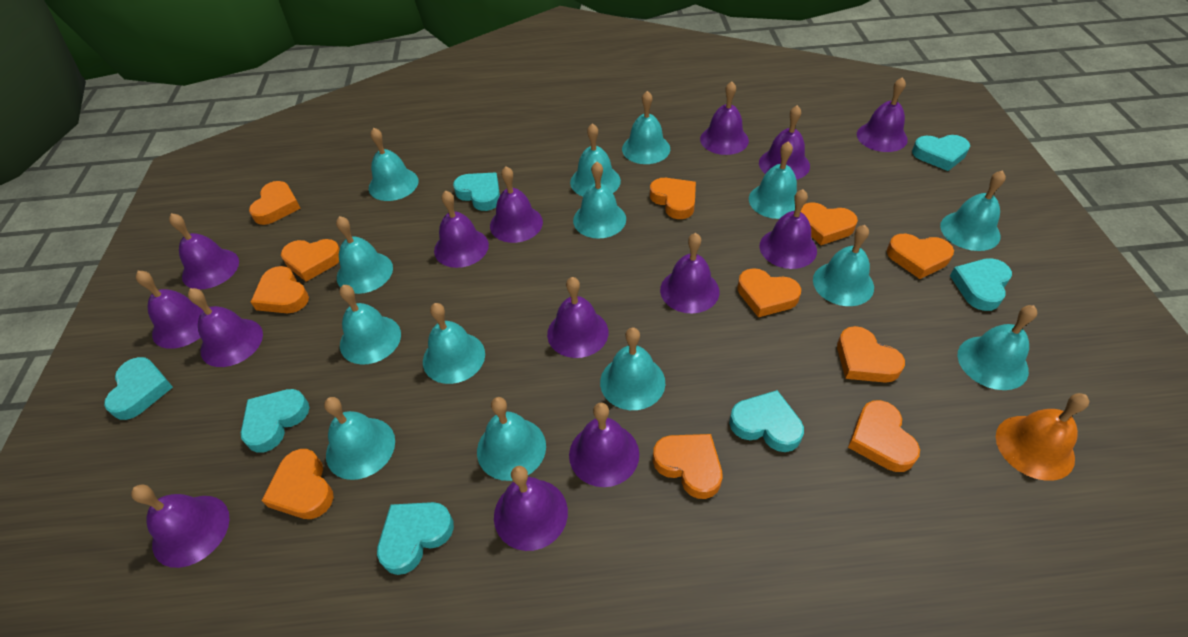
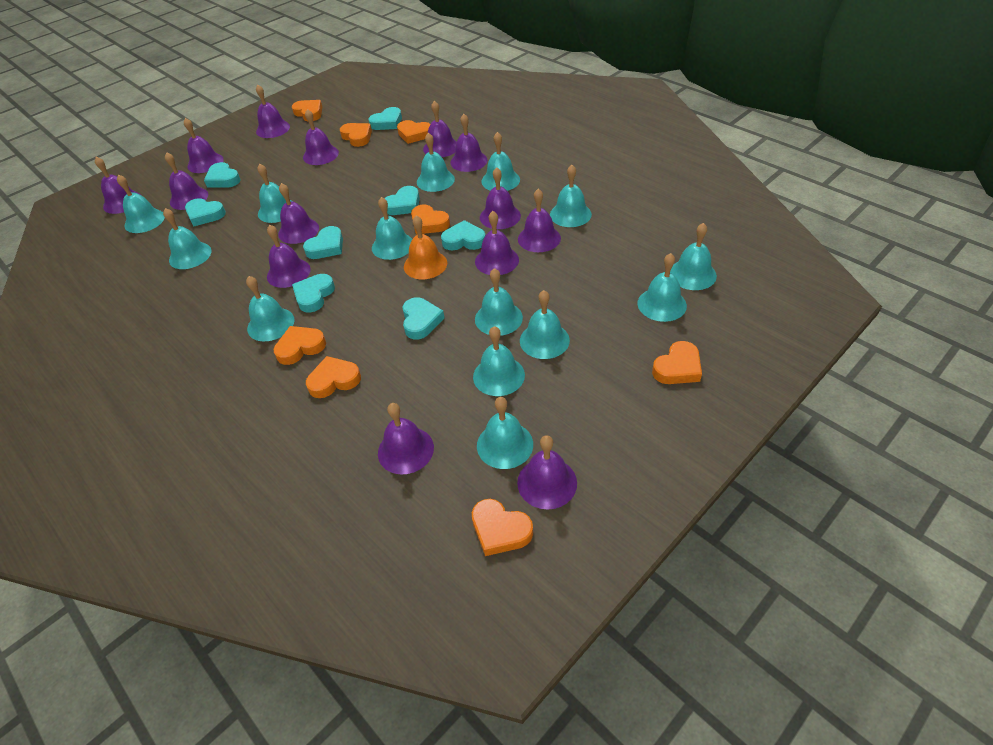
orange heart: 11 -> 8
turquoise heart: 7 -> 8

